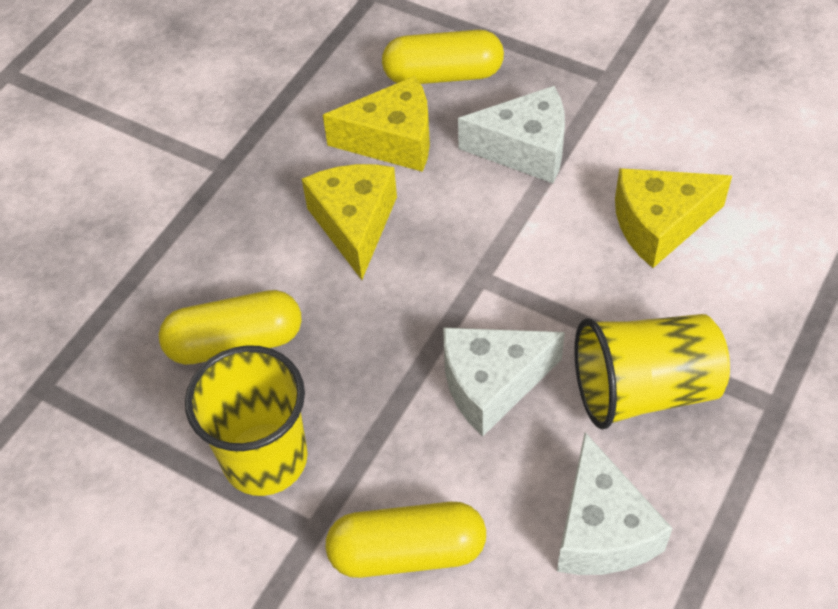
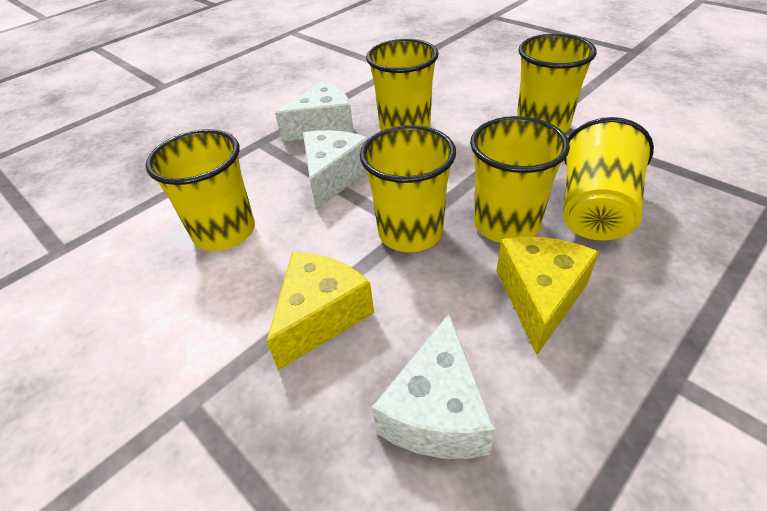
yellow capsule: 3 -> 0
yellow cheese: 3 -> 2
yellow cup: 2 -> 6

